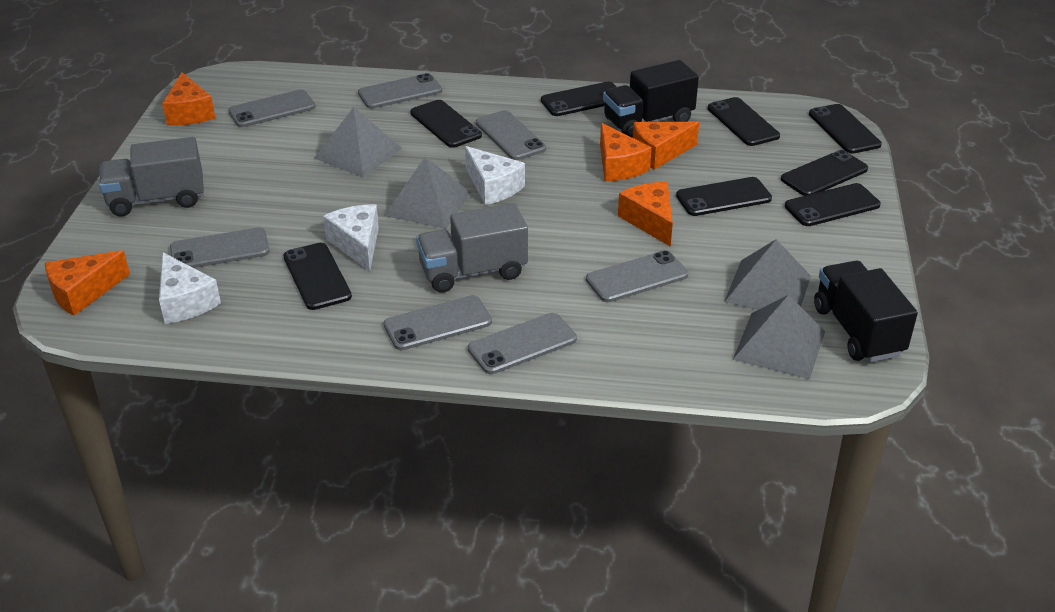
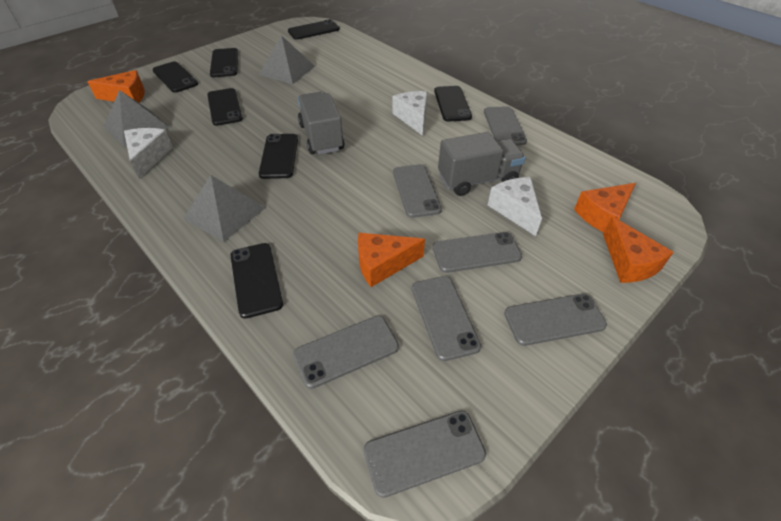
black phone: 8 -> 7
black truck: 2 -> 0
grey pyramid: 4 -> 3
orange cheese: 5 -> 4

